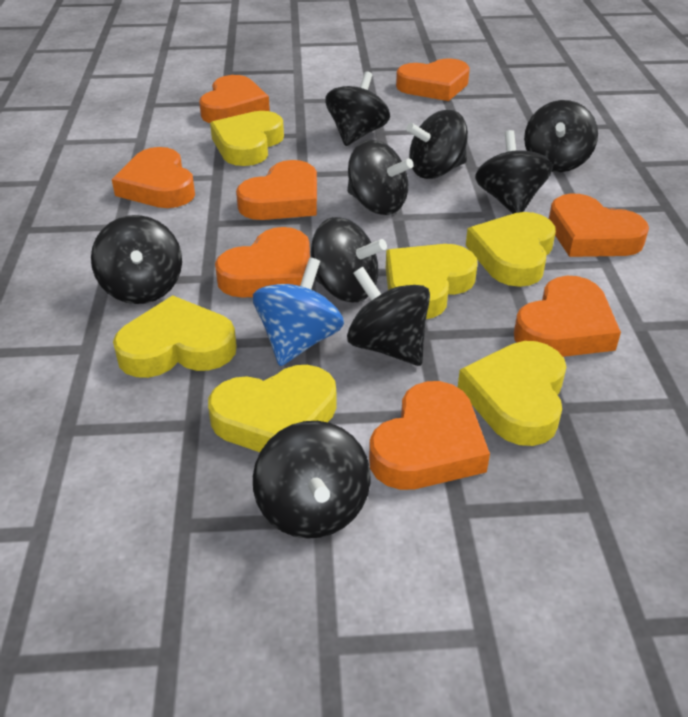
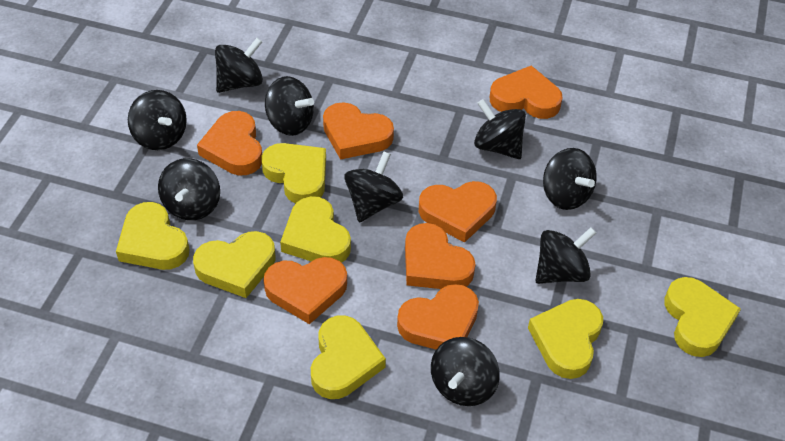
blue spinning top: 1 -> 0
orange heart: 8 -> 7
yellow heart: 6 -> 7

